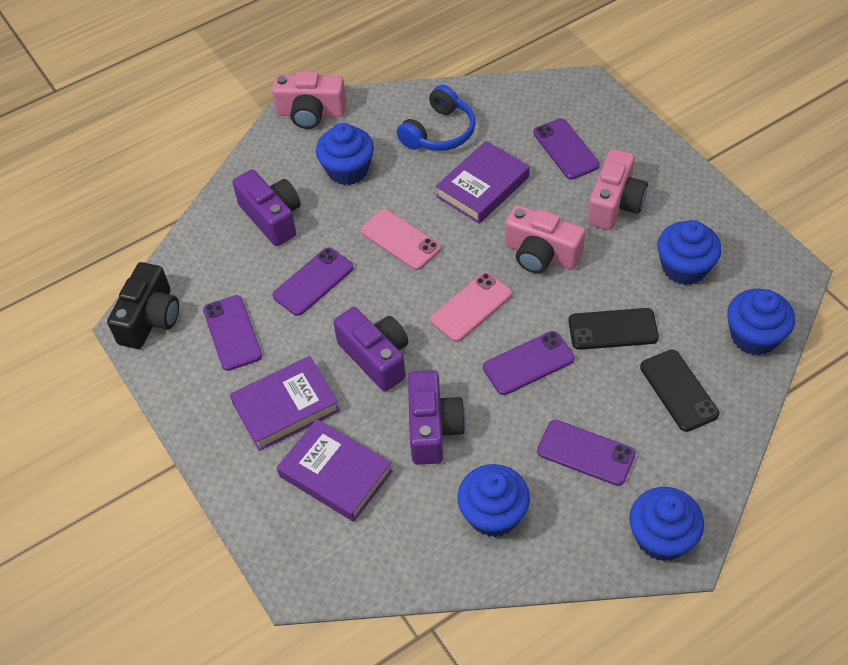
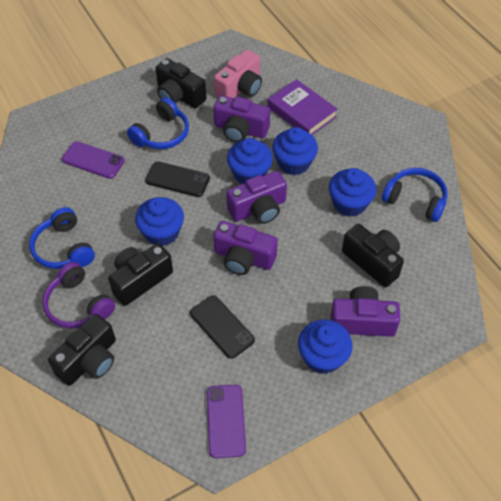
black camera: 1 -> 4
blue headphones: 1 -> 3
pink camera: 3 -> 1
pink phone: 2 -> 0
purple book: 3 -> 1
purple camera: 3 -> 4
purple headphones: 0 -> 1
purple phone: 5 -> 2

